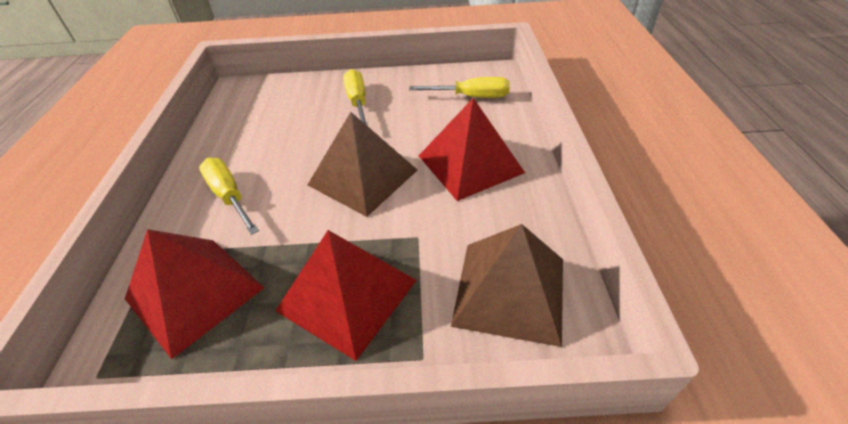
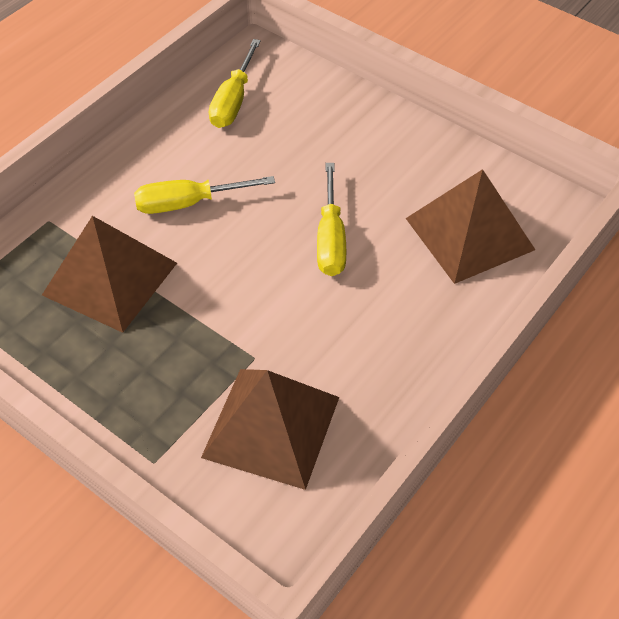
brown pyramid: 2 -> 3
red pyramid: 3 -> 0

